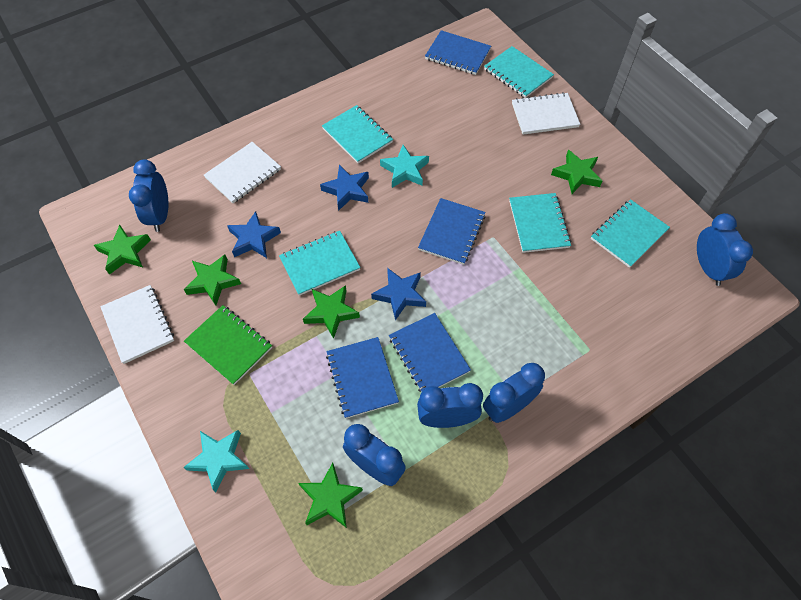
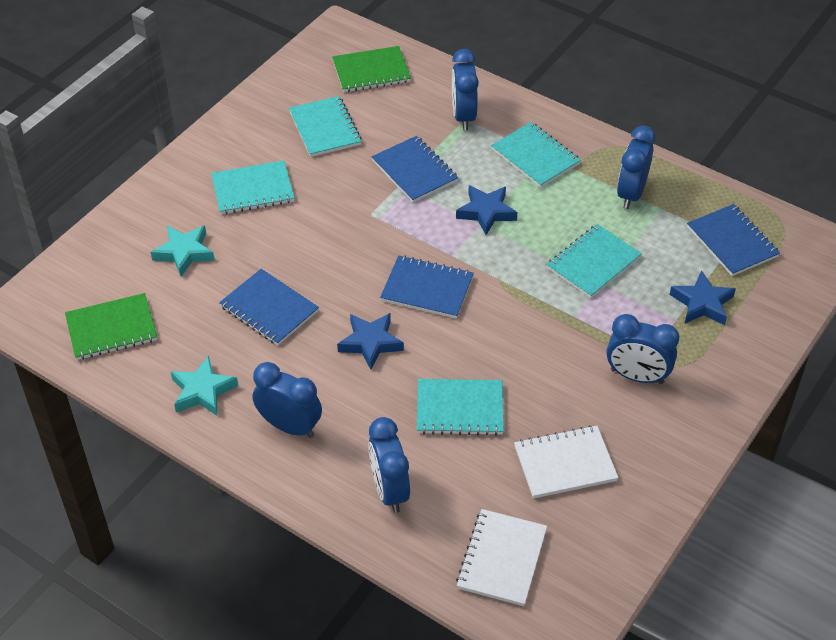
green notebook: 1 -> 2
green star: 5 -> 0
white notebook: 3 -> 2

